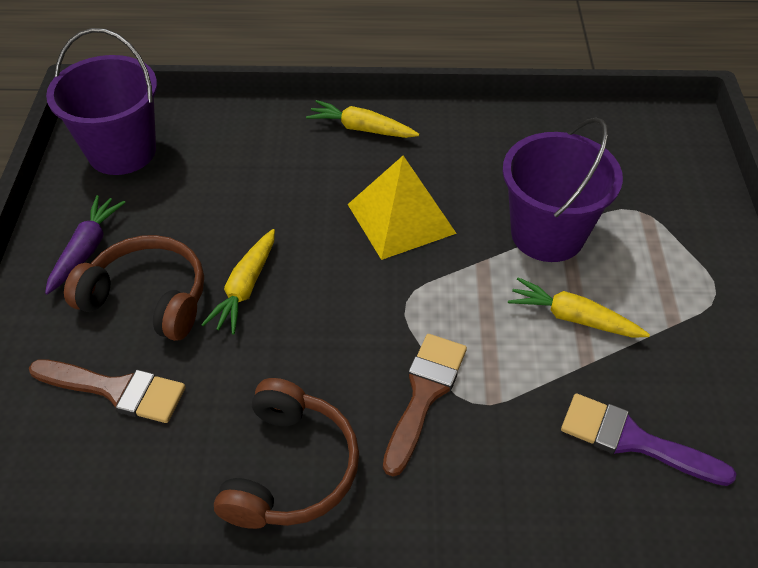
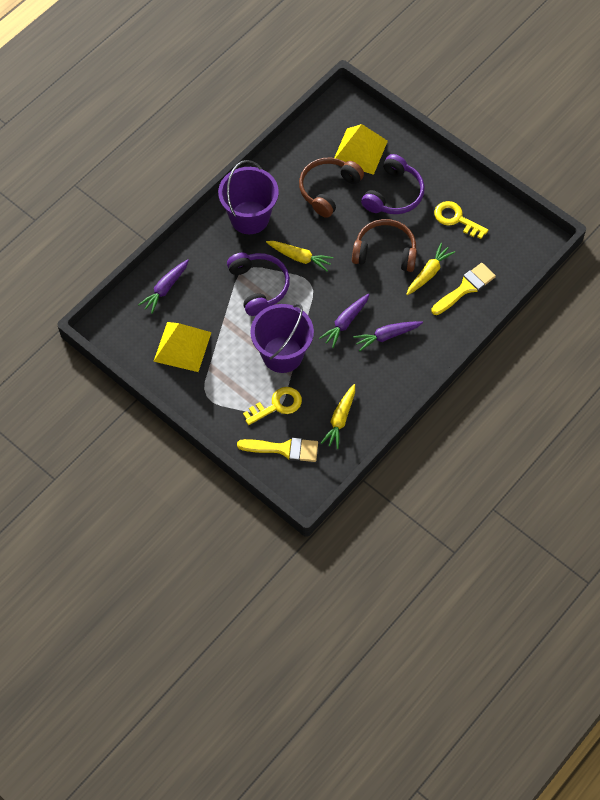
brown brush: 2 -> 0
purple brush: 1 -> 0
purple carrot: 1 -> 3
purple headphones: 0 -> 2
yellow brush: 0 -> 2
yellow key: 0 -> 2
yellow pyramid: 1 -> 2

